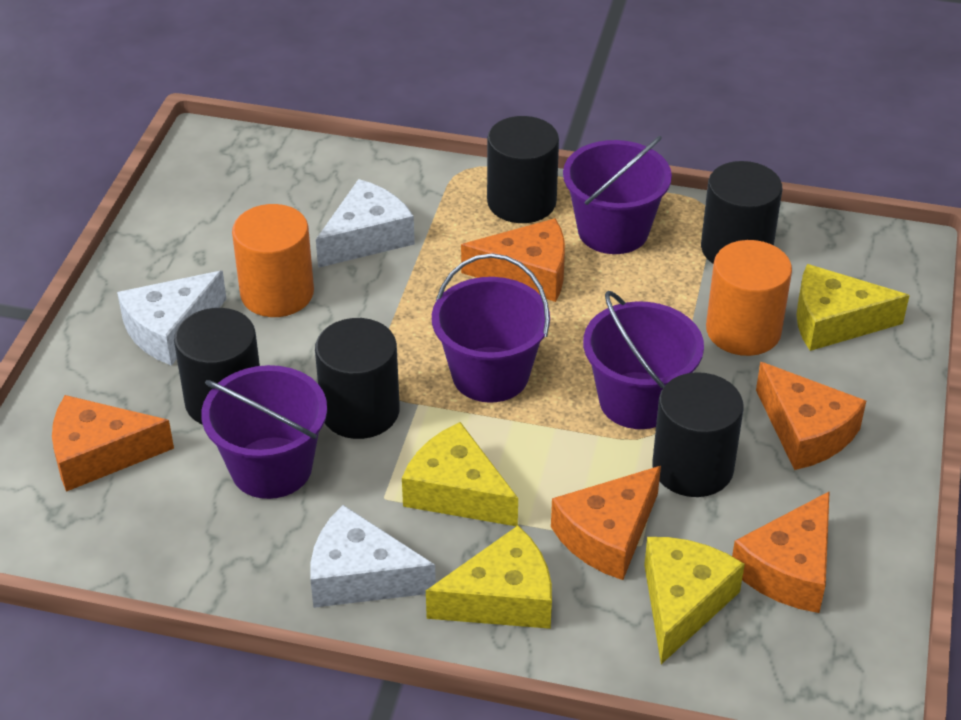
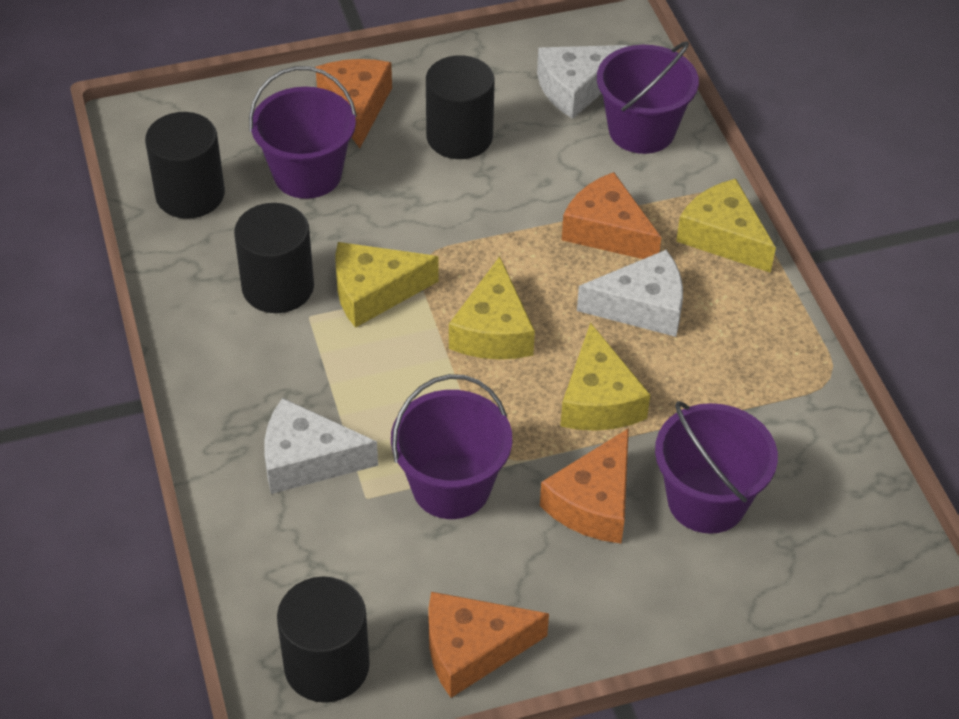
black cylinder: 5 -> 4
orange cheese: 5 -> 4
orange cylinder: 2 -> 0

